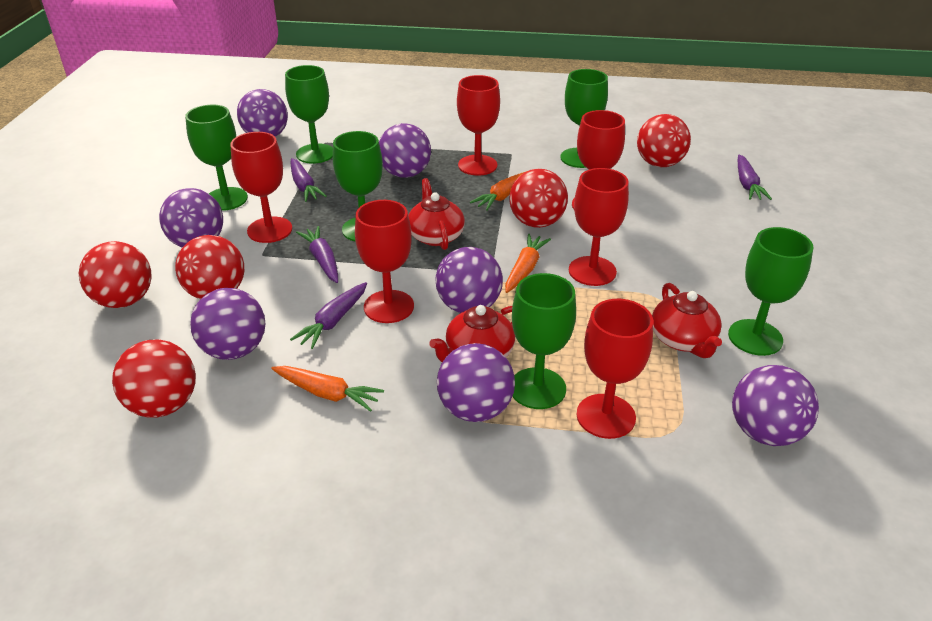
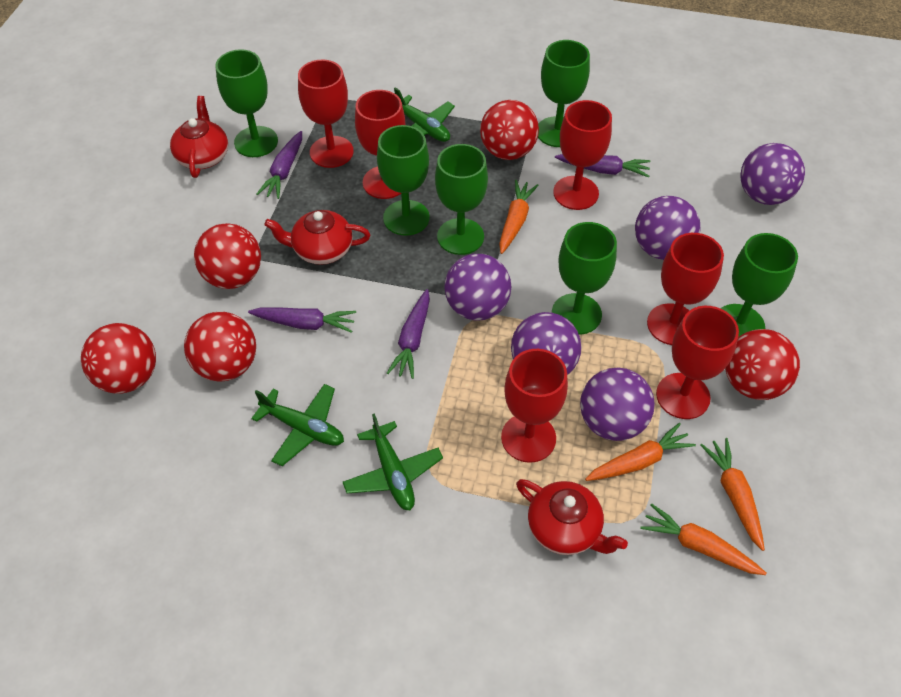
green plane: 0 -> 3
orange carrot: 3 -> 4
purple ball: 7 -> 5

